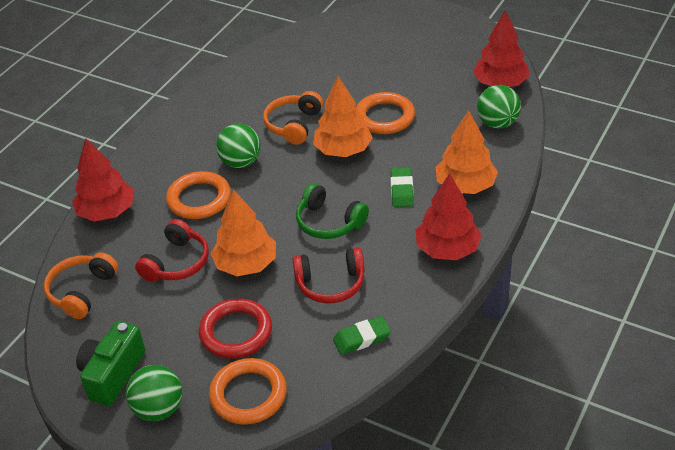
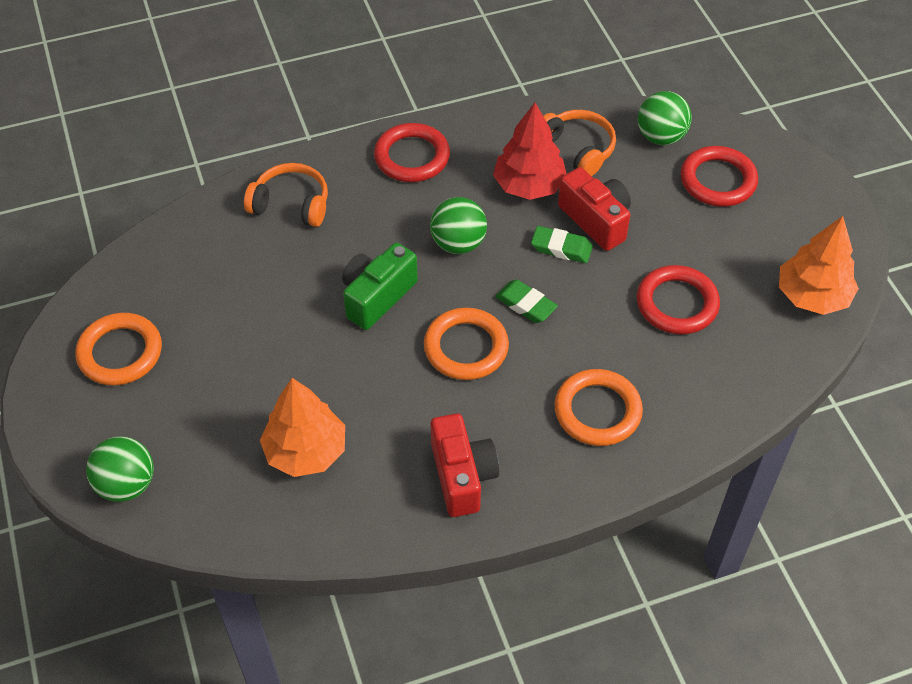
green headphones: 1 -> 0
orange tree: 3 -> 2
red camera: 0 -> 2
red headphones: 2 -> 0
red ring: 1 -> 3
red tree: 3 -> 1

